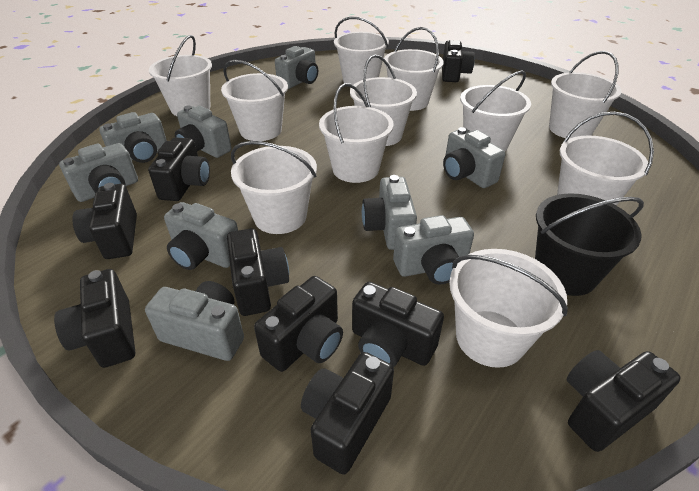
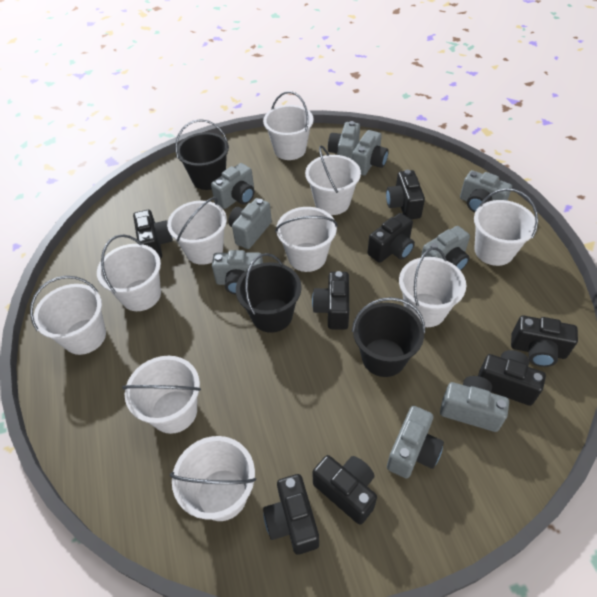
black bucket: 1 -> 3
black camera: 9 -> 8
white bucket: 11 -> 10

